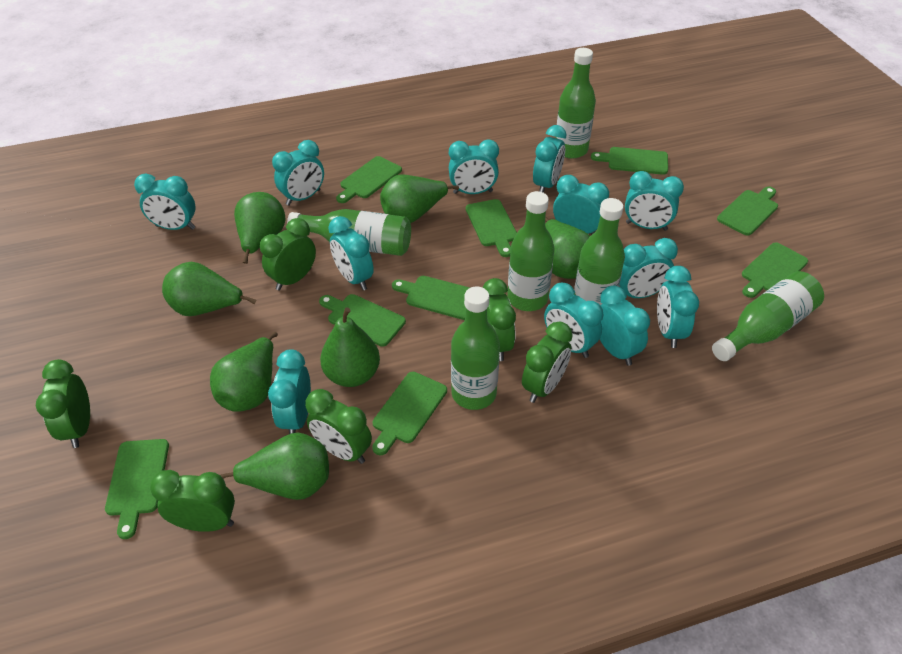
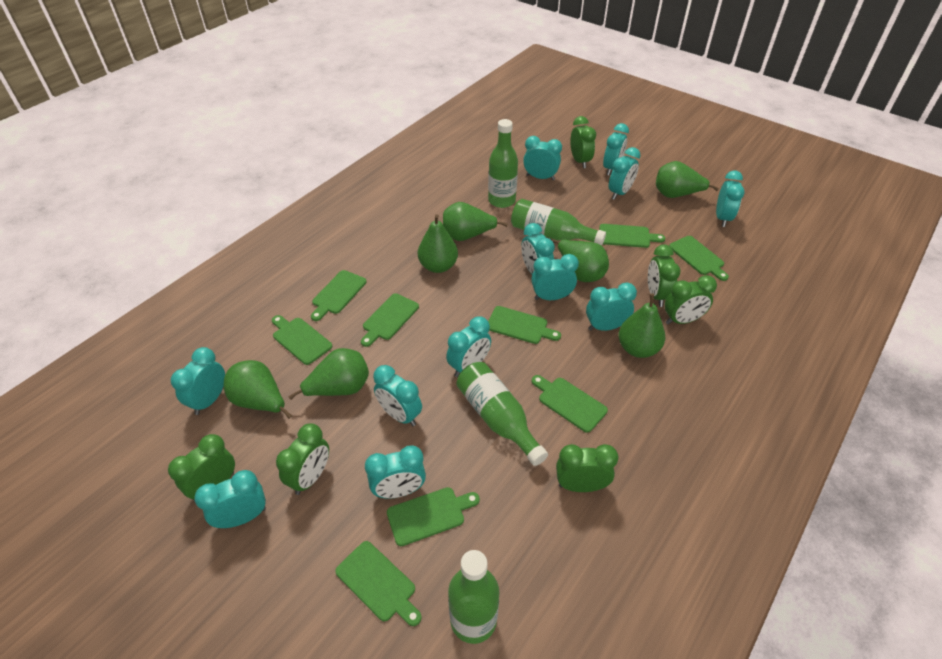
green bottle: 6 -> 4

